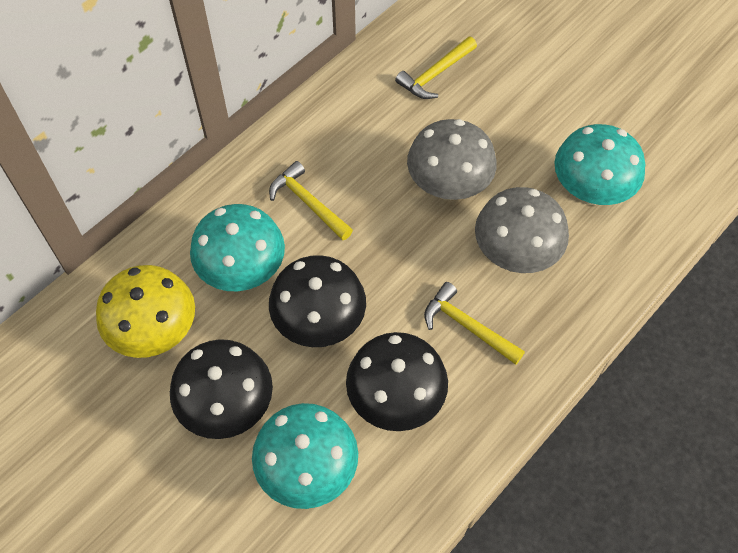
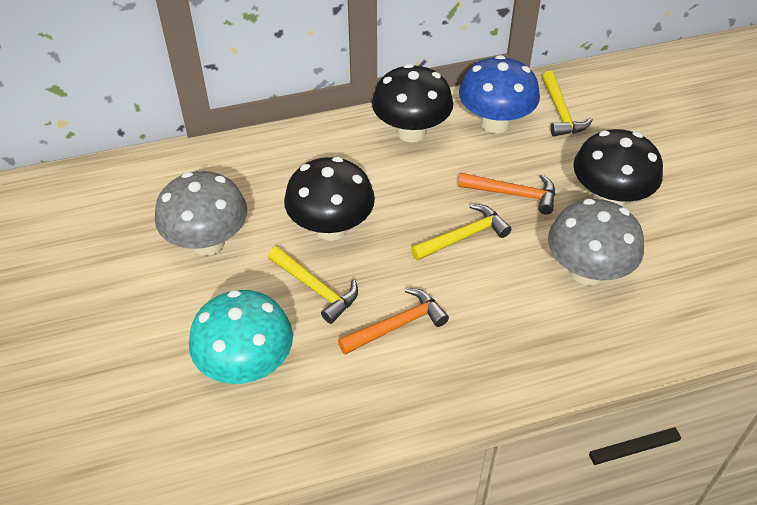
blue mushroom: 0 -> 1
orange hammer: 0 -> 2
turquoise mushroom: 3 -> 1
yellow mushroom: 1 -> 0

